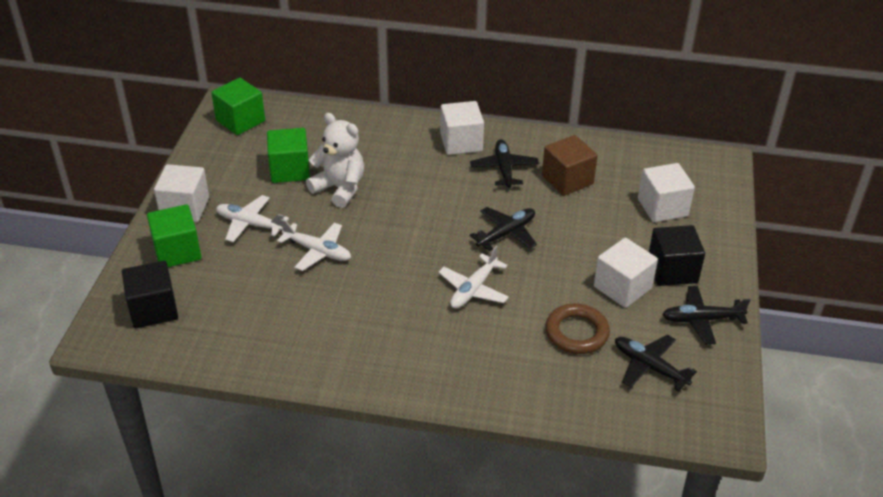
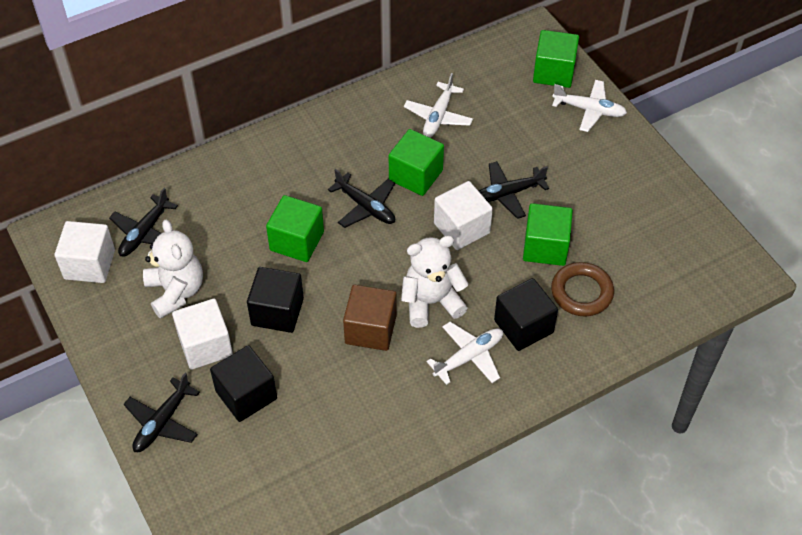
black cube: 2 -> 3
green cube: 3 -> 4
white cube: 4 -> 3
white teddy bear: 1 -> 2

